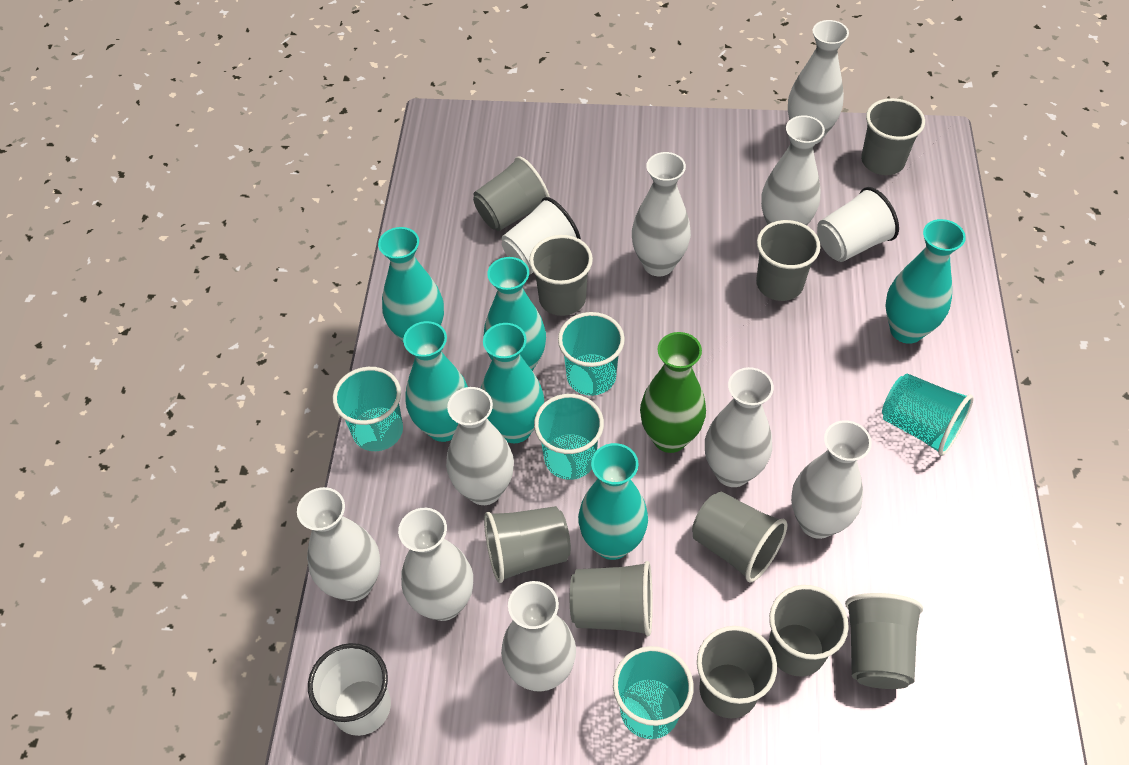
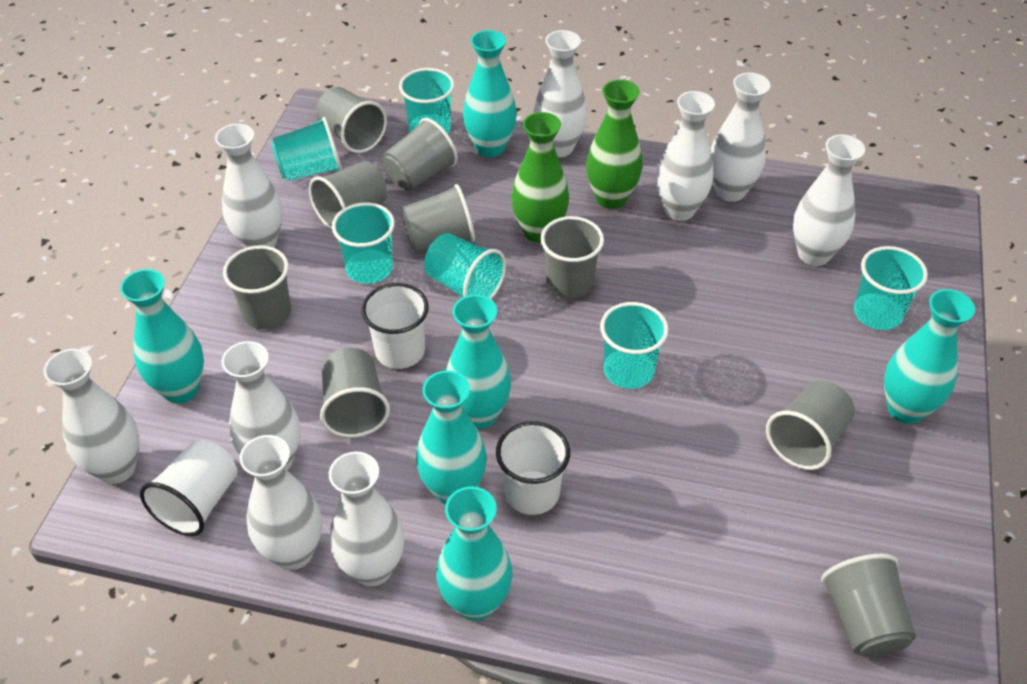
green vase: 1 -> 2
grey cup: 10 -> 9
turquoise cup: 5 -> 6

